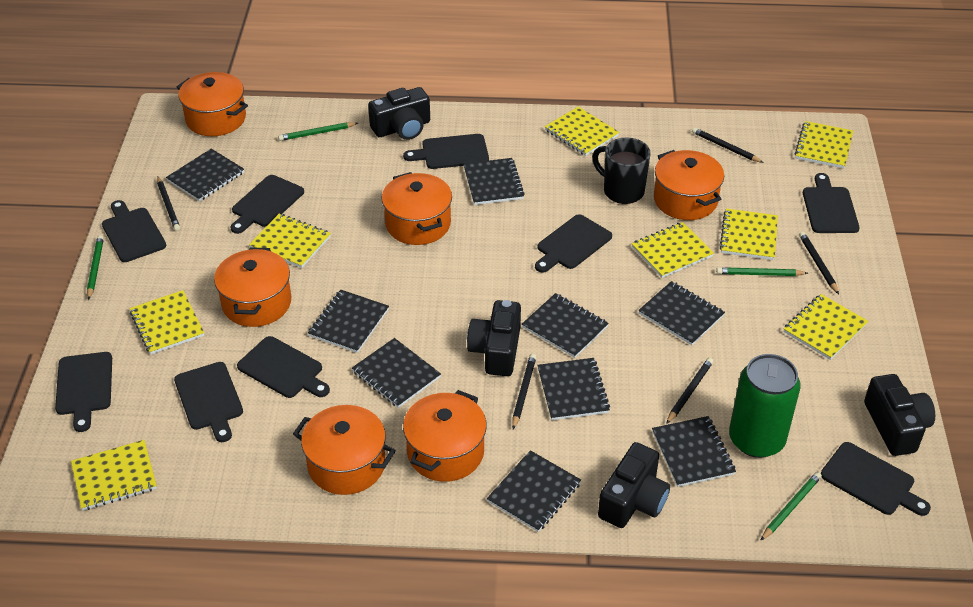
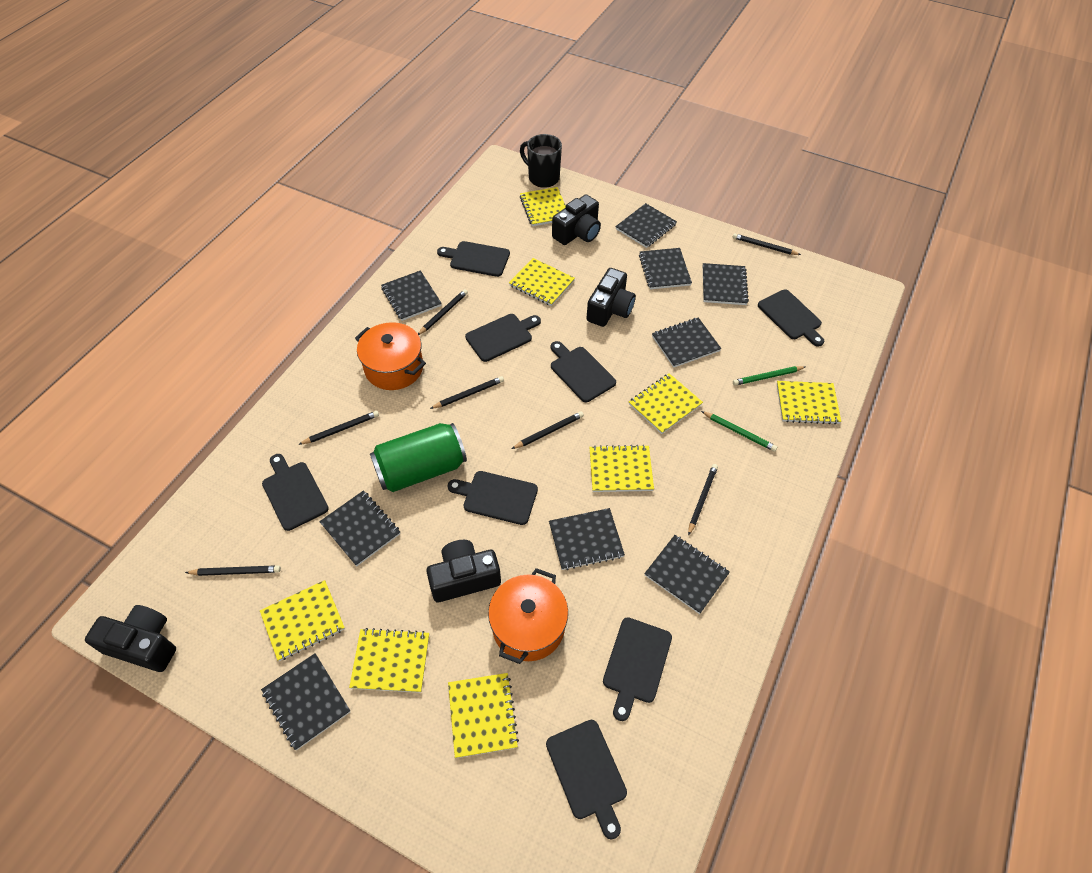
black cutting board: 9 -> 8
black pencil: 5 -> 7
green pencil: 4 -> 2
orange pot: 6 -> 2

